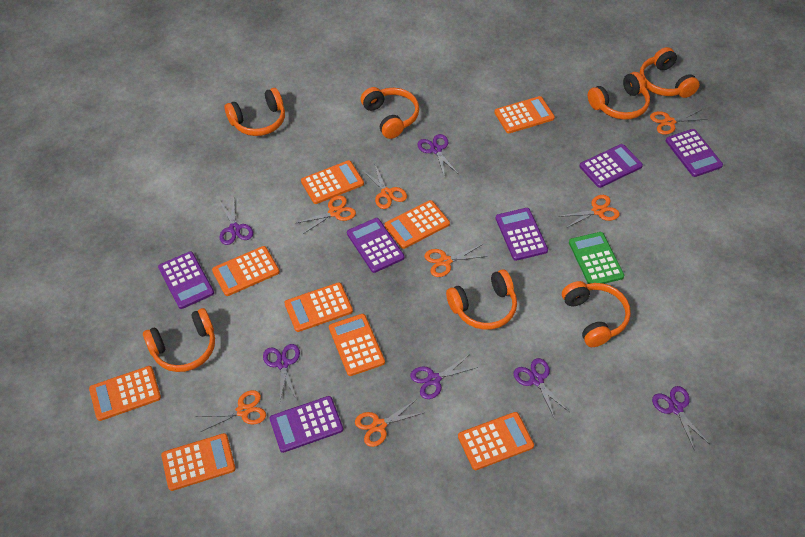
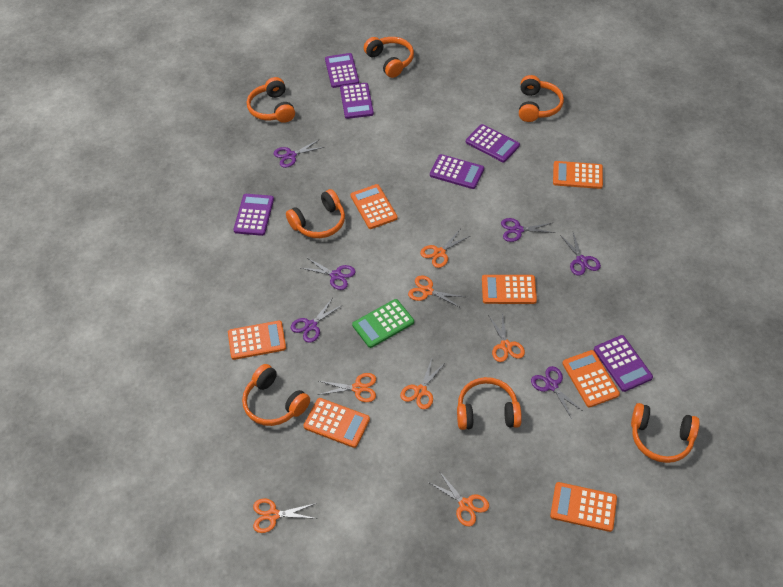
orange calculator: 9 -> 7

